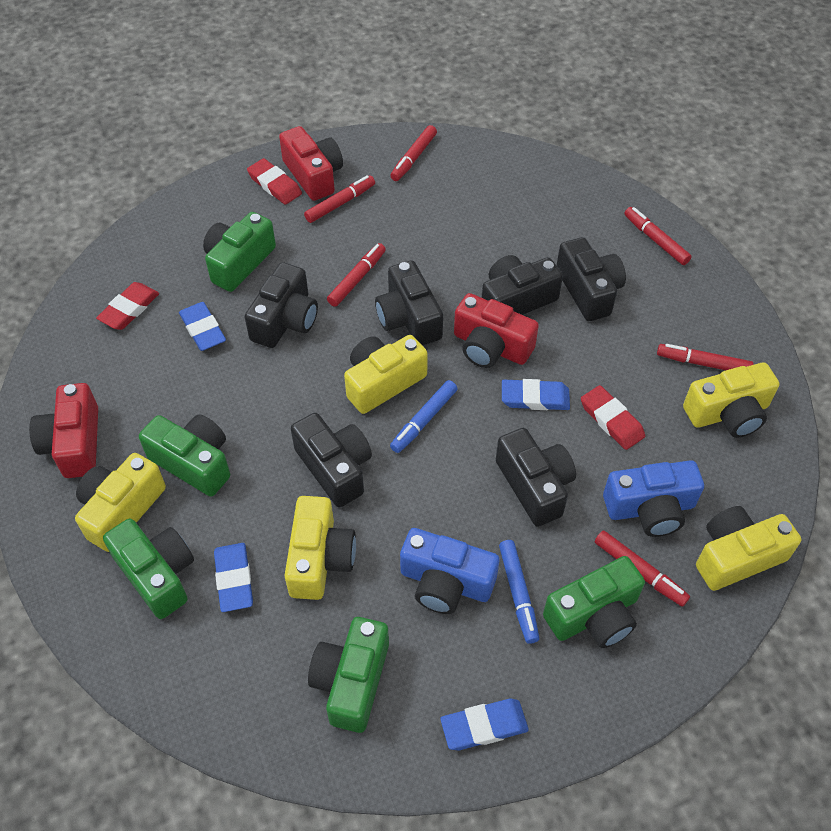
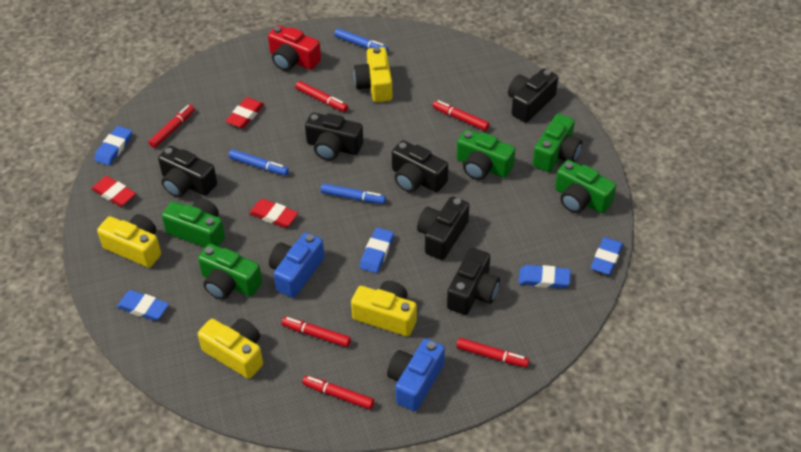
blue eraser: 4 -> 5
blue marker: 2 -> 3
red camera: 3 -> 1
yellow camera: 5 -> 4

